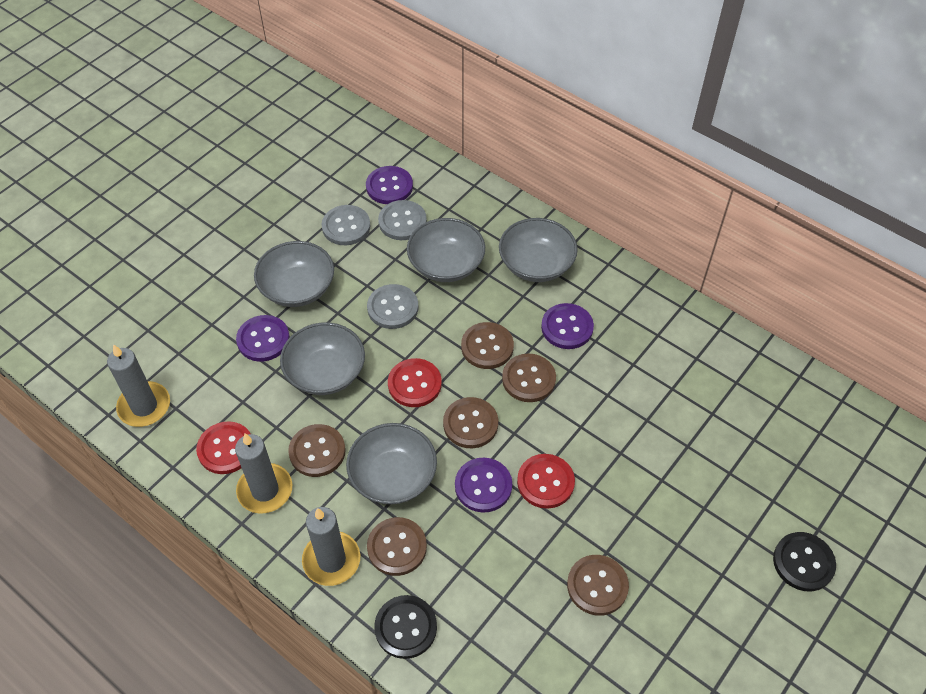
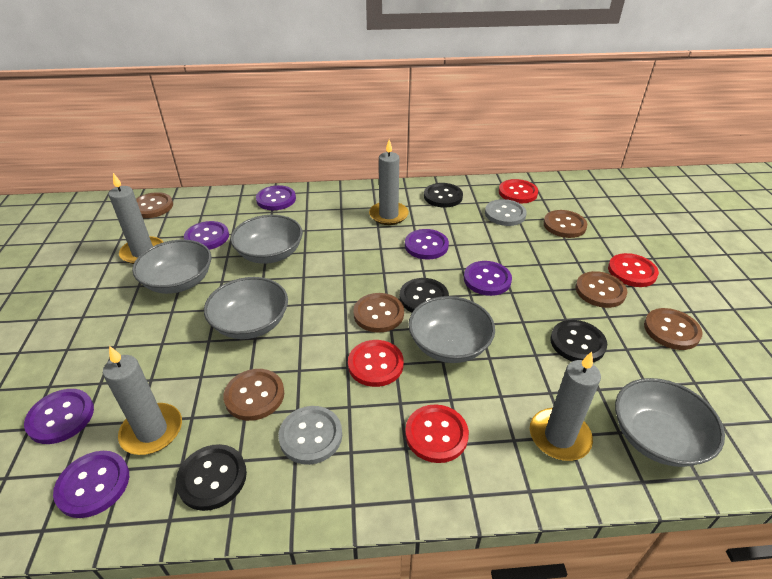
black button: 2 -> 4
grey button: 3 -> 2
grey candle: 3 -> 4
purple button: 4 -> 6
red button: 3 -> 4

